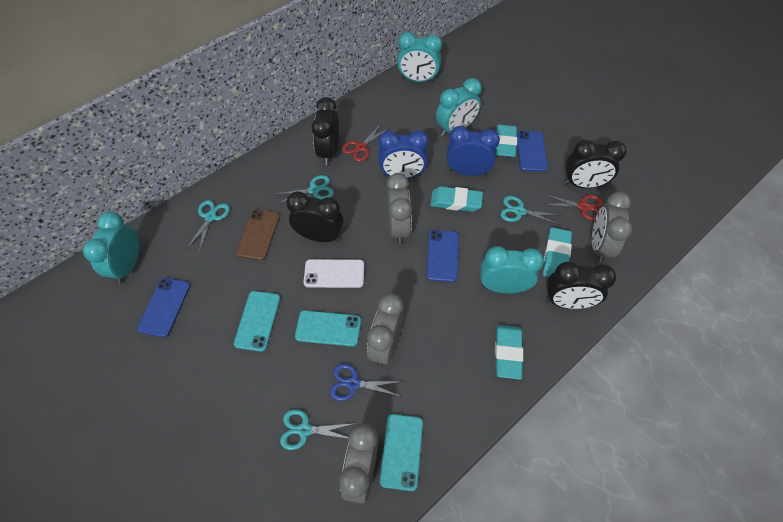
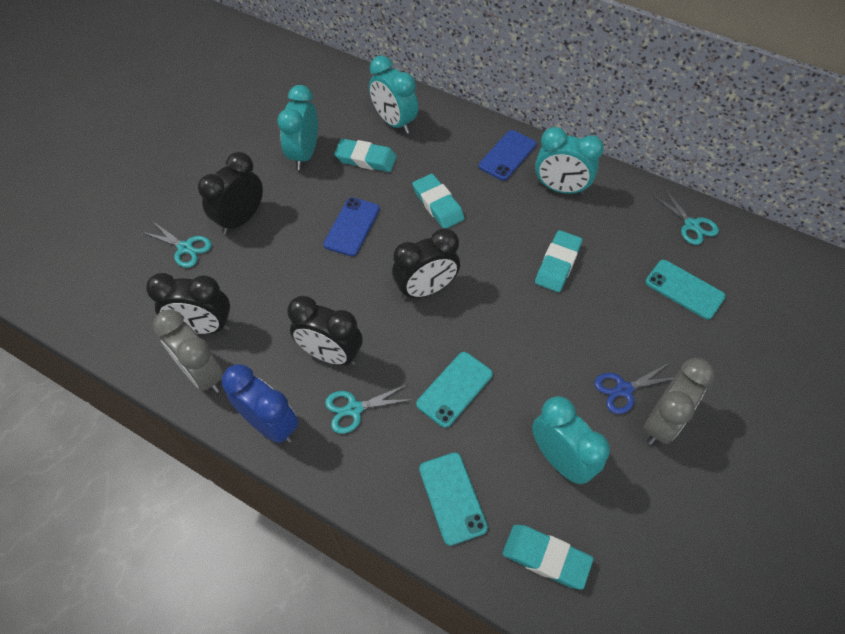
blue clock: 2 -> 1
blue phone: 3 -> 2
brown phone: 1 -> 0
grey clock: 4 -> 2
red scissors: 2 -> 0
turquoise scissors: 4 -> 3
white phone: 1 -> 0

